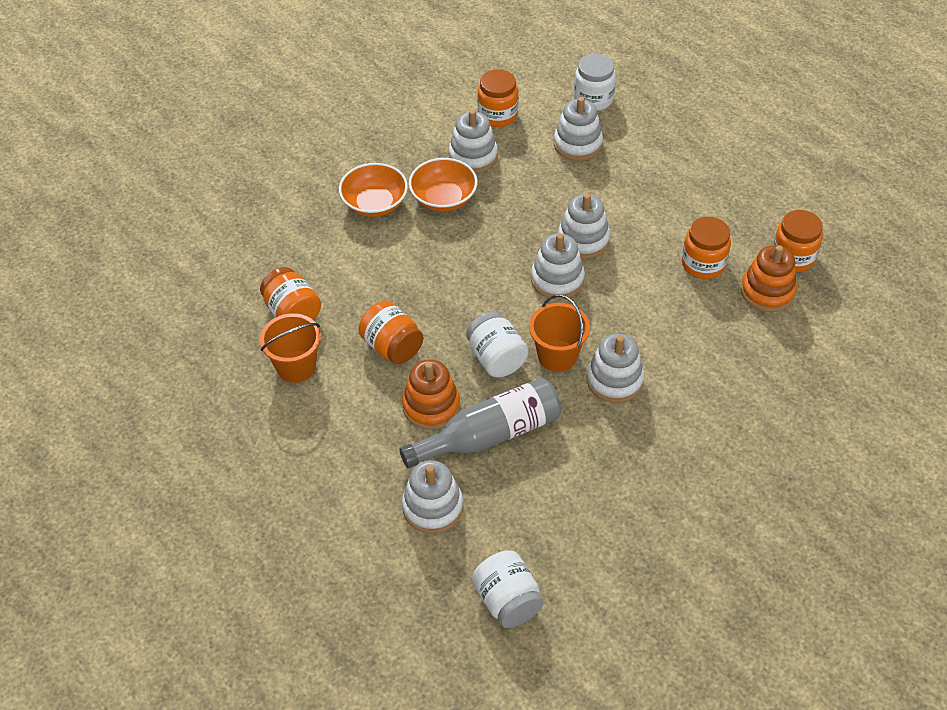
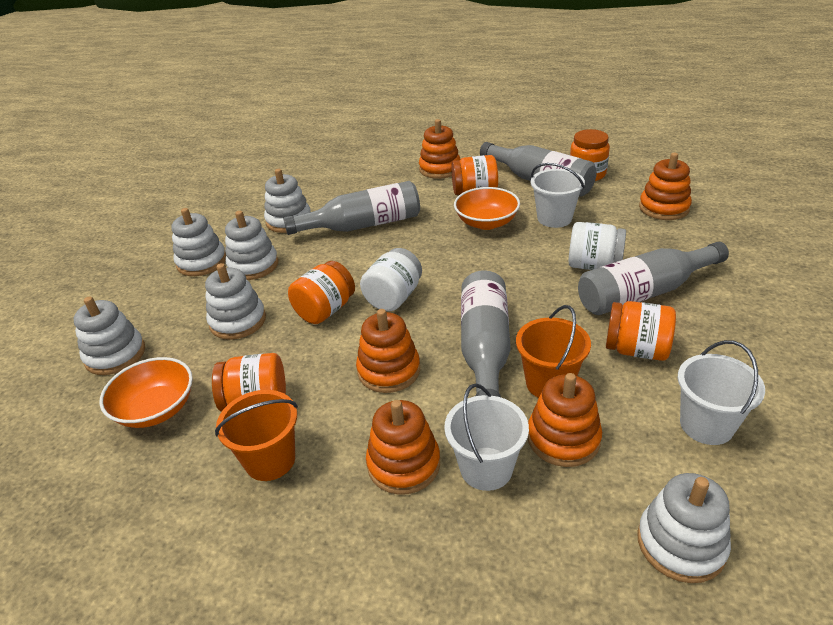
grey bottle: 1 -> 4
orange stacking toy: 2 -> 5
white bucket: 0 -> 3
white jar: 3 -> 2

